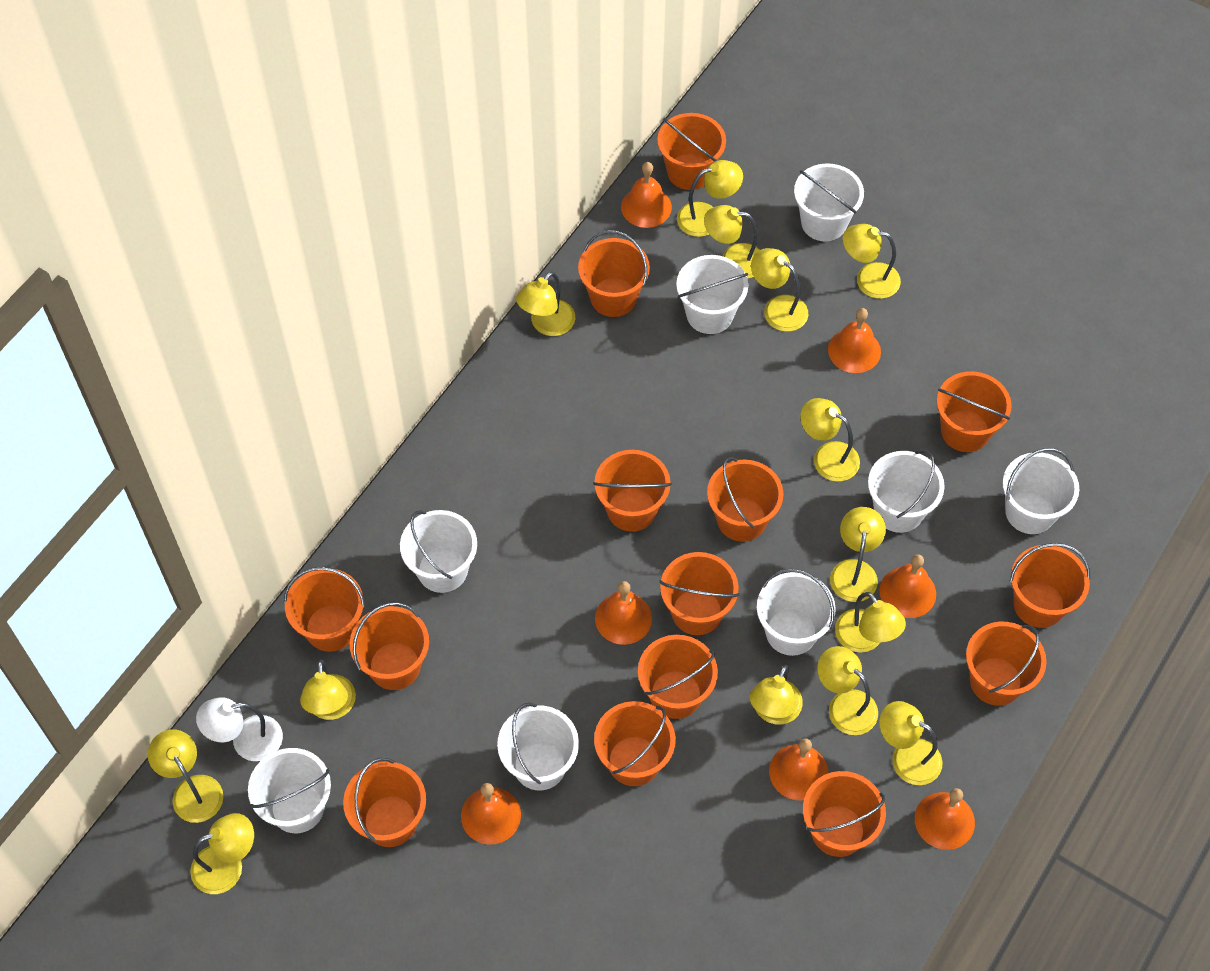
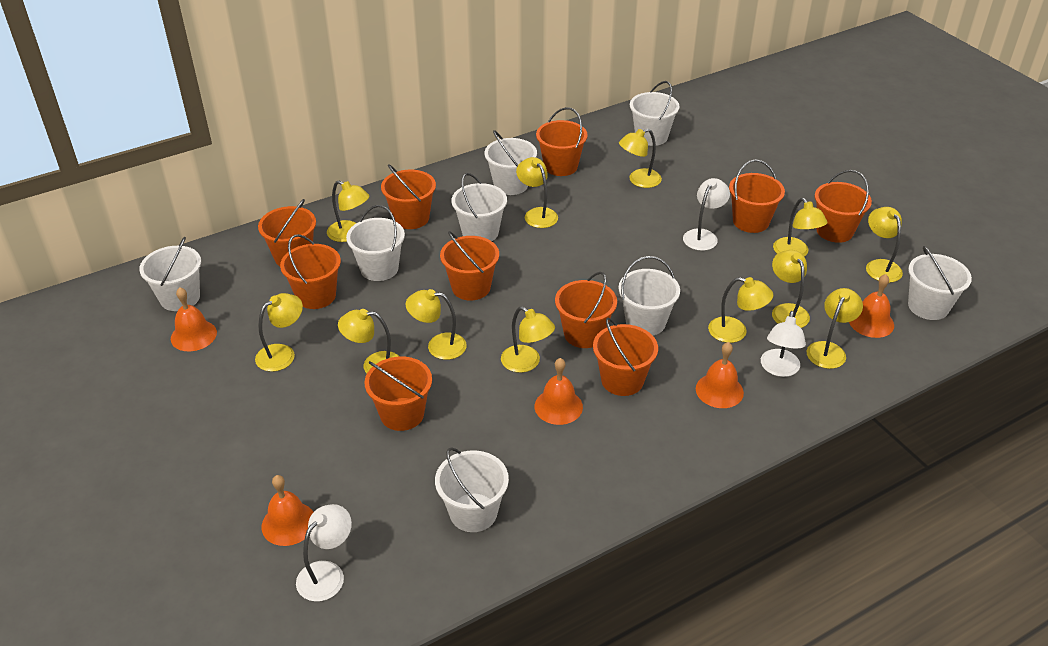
orange bell: 7 -> 5
orange bucket: 14 -> 10
white lamp: 1 -> 3
yellow lamp: 14 -> 12

